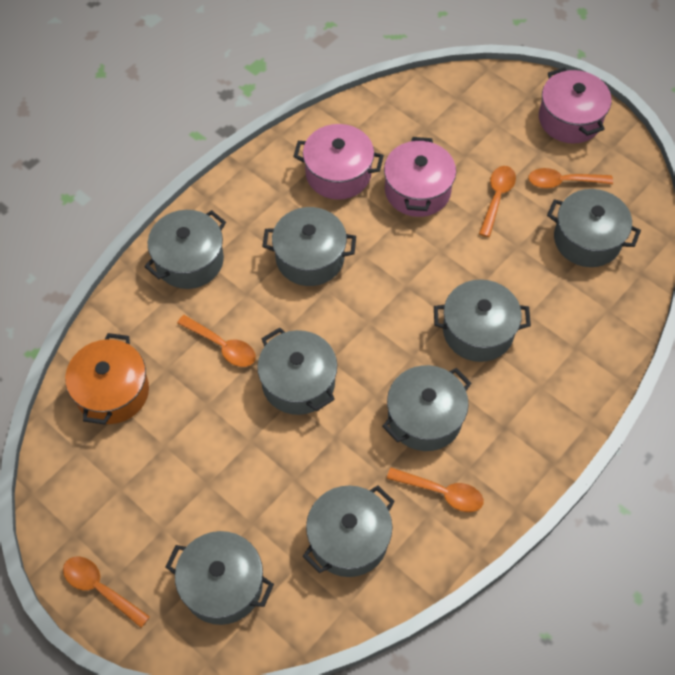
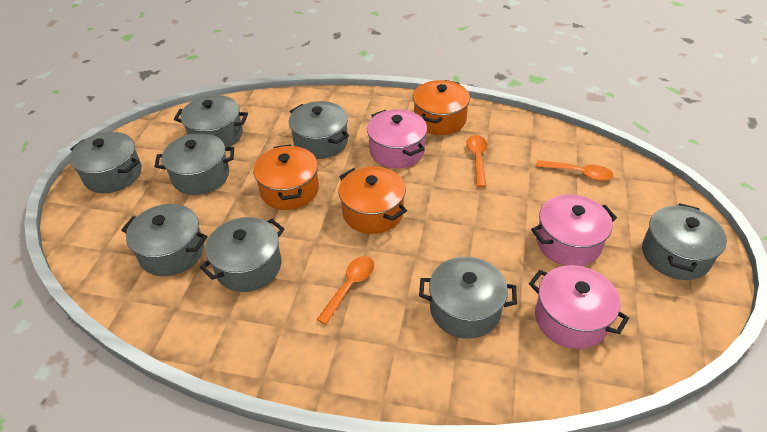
orange pot: 1 -> 3
orange spoon: 5 -> 3

